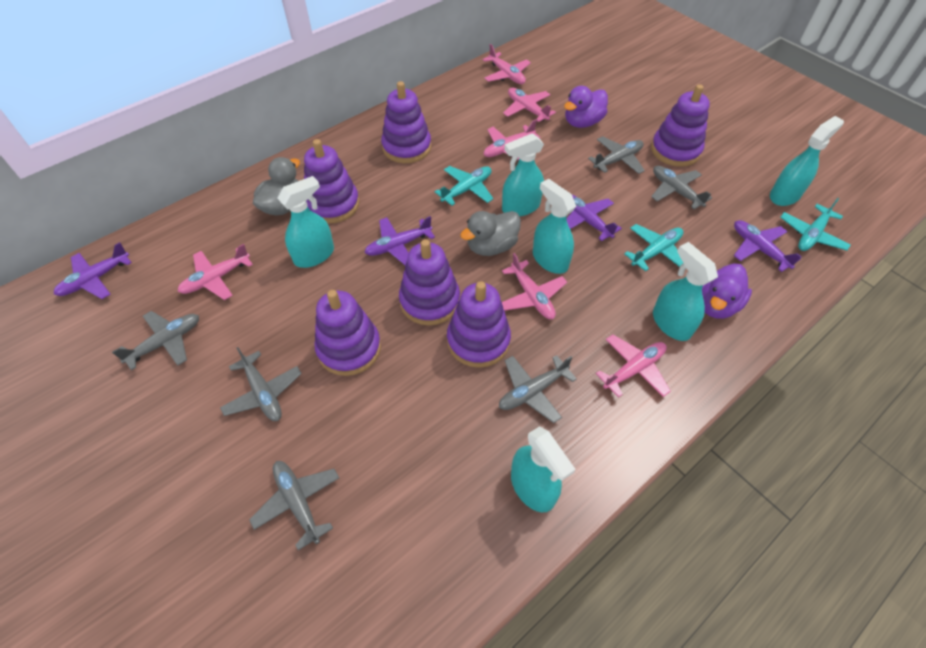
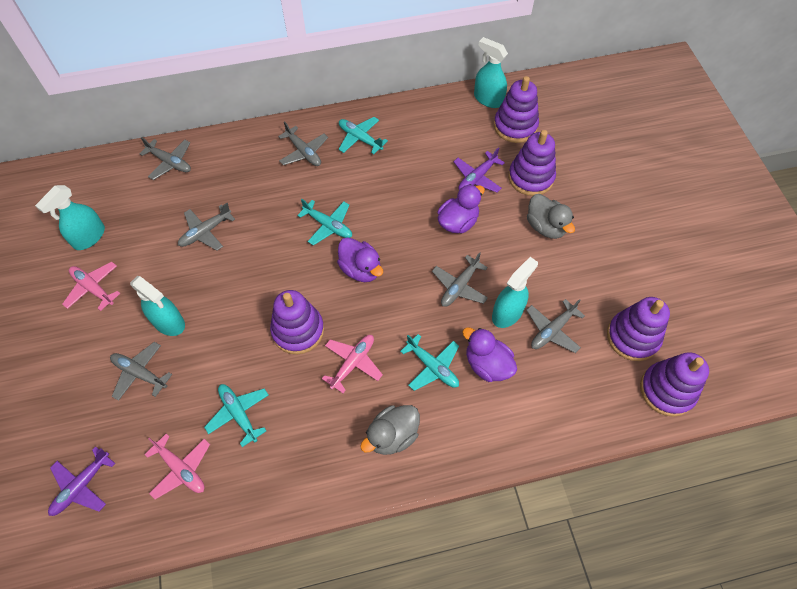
pink plane: 6 -> 3
purple duck: 2 -> 3
purple plane: 4 -> 2
purple stacking toy: 6 -> 5
turquoise plane: 3 -> 4
turquoise spray bottle: 6 -> 4

